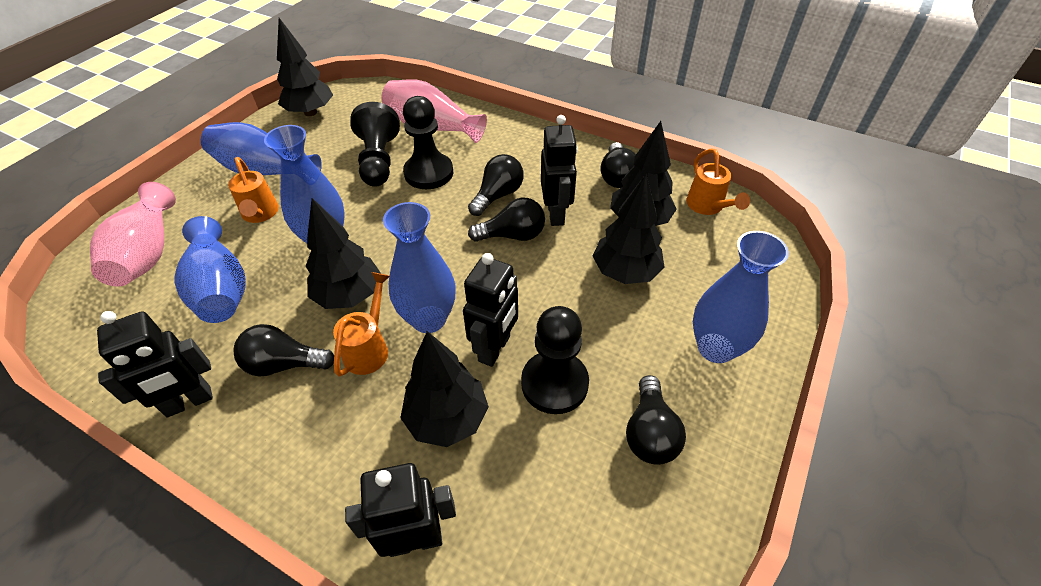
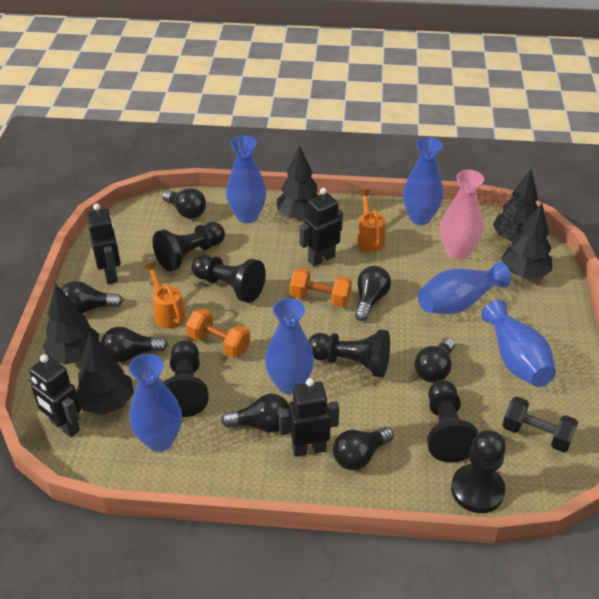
black dumbbell: 0 -> 1
black light bulb: 5 -> 7
black pawn: 3 -> 6
blue vase: 5 -> 6
orange dumbbell: 0 -> 2
orange watering can: 3 -> 2
pink vase: 2 -> 1

